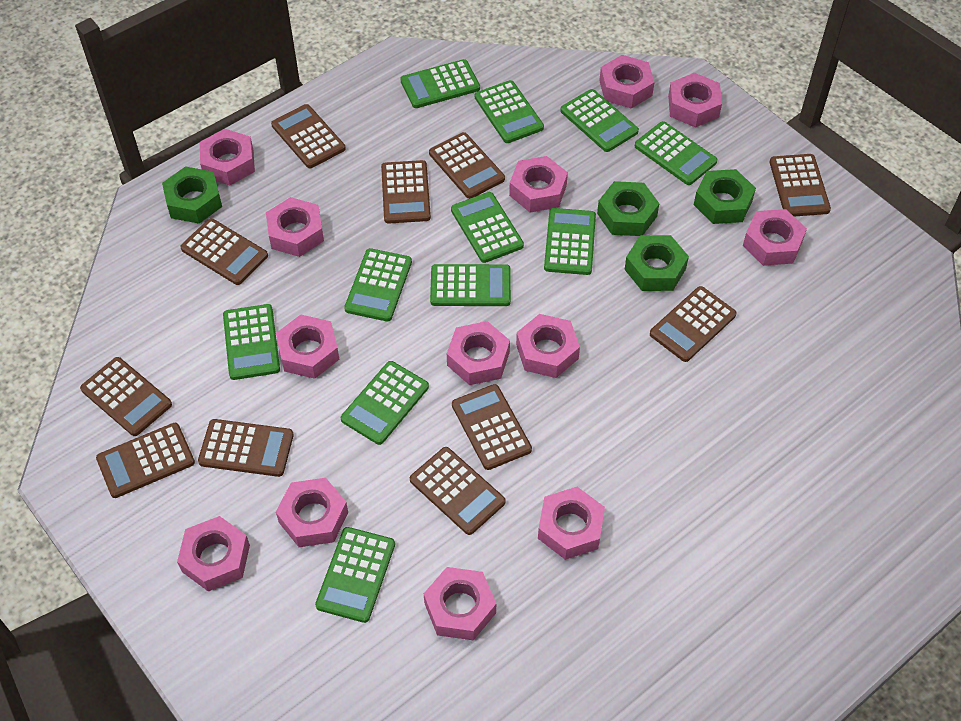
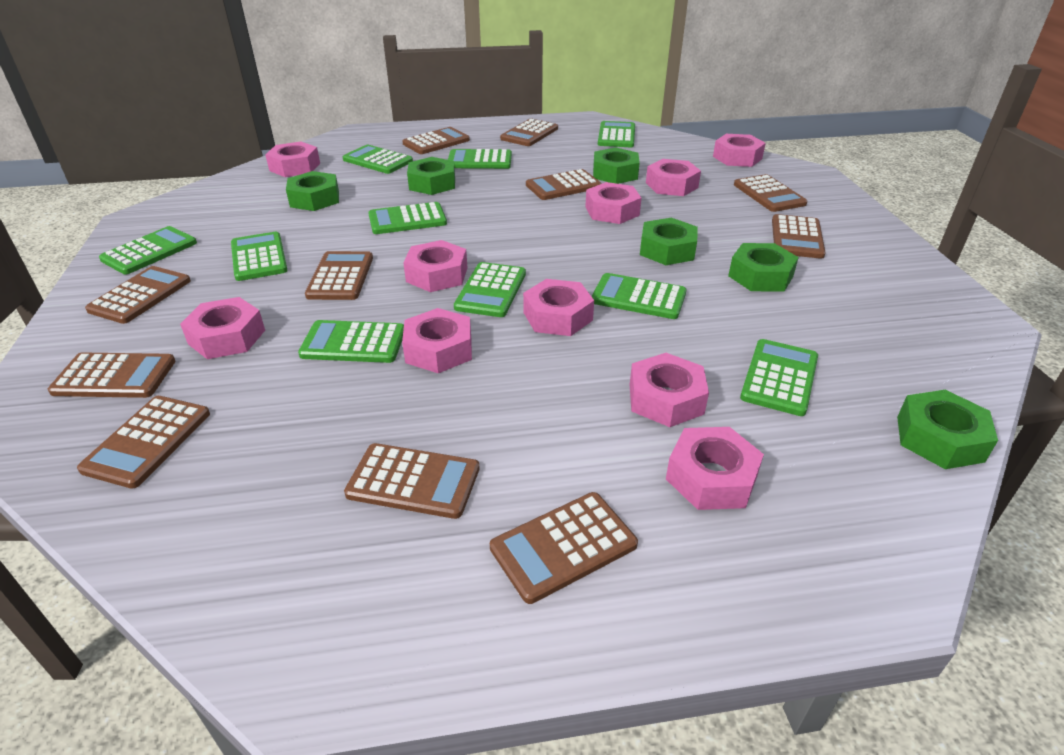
green calculator: 11 -> 10
green nut: 4 -> 6
pink nut: 13 -> 10

